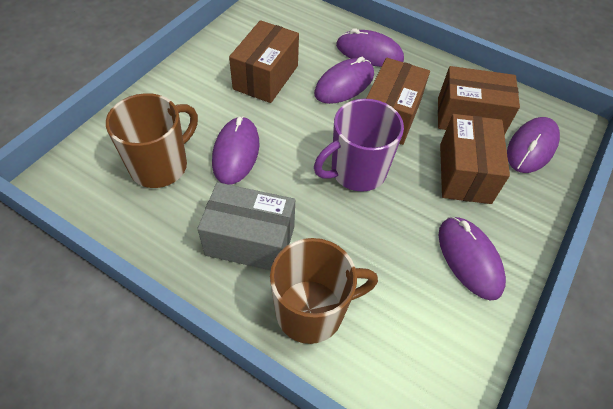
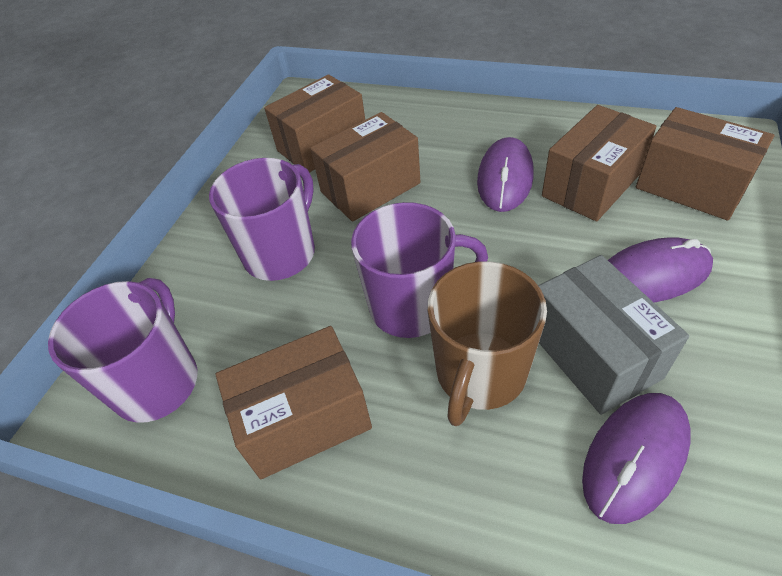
brown box: 4 -> 5
brown mug: 2 -> 1
purple mouse: 5 -> 3
purple mug: 1 -> 3

